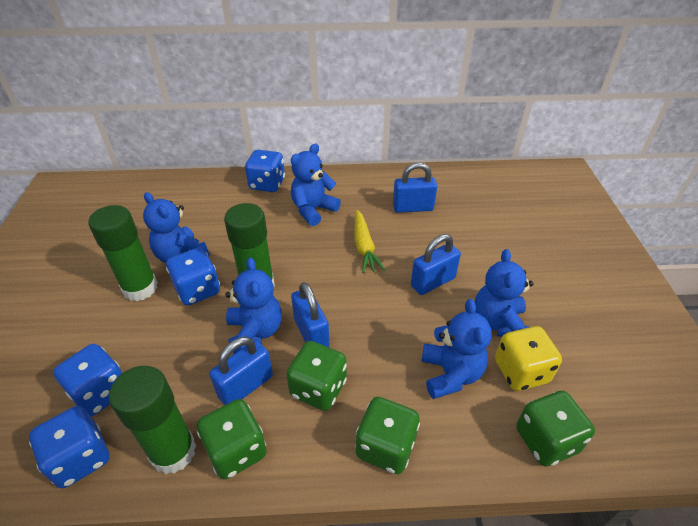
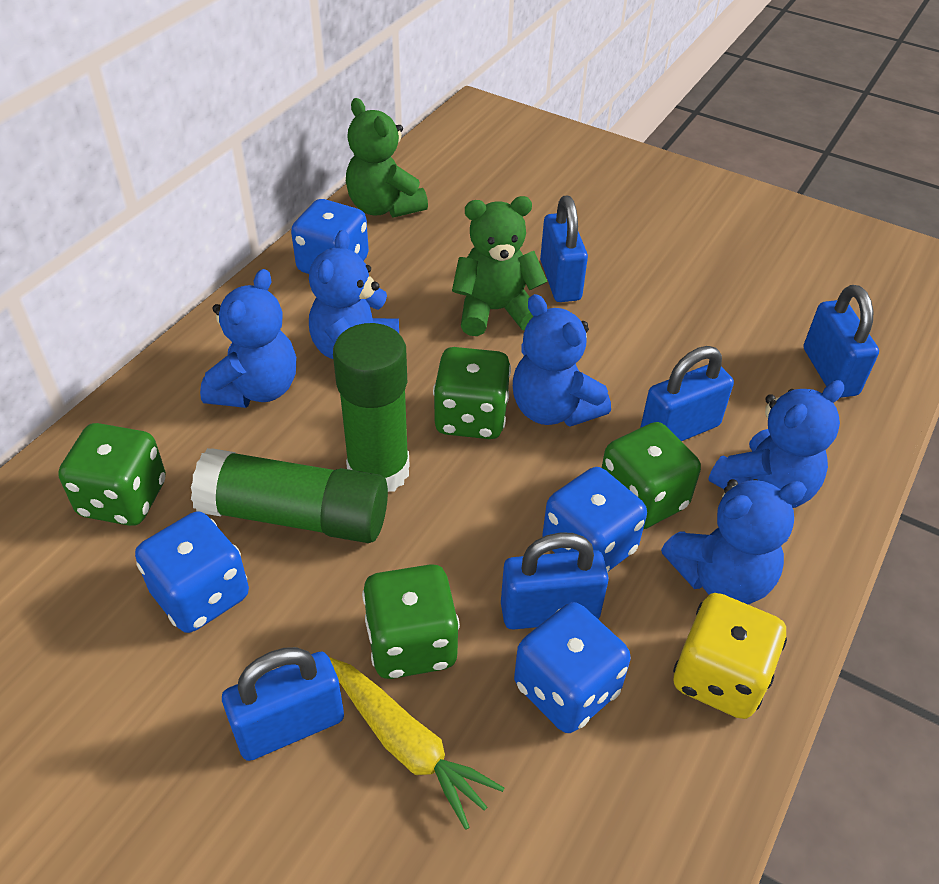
blue padlock: 4 -> 5
green glue stick: 3 -> 2
green teddy bear: 0 -> 2

